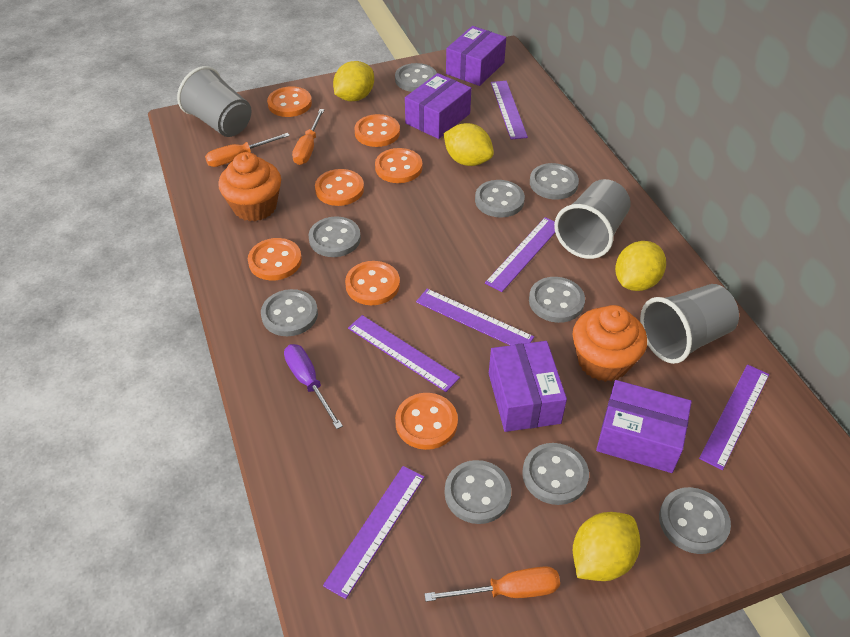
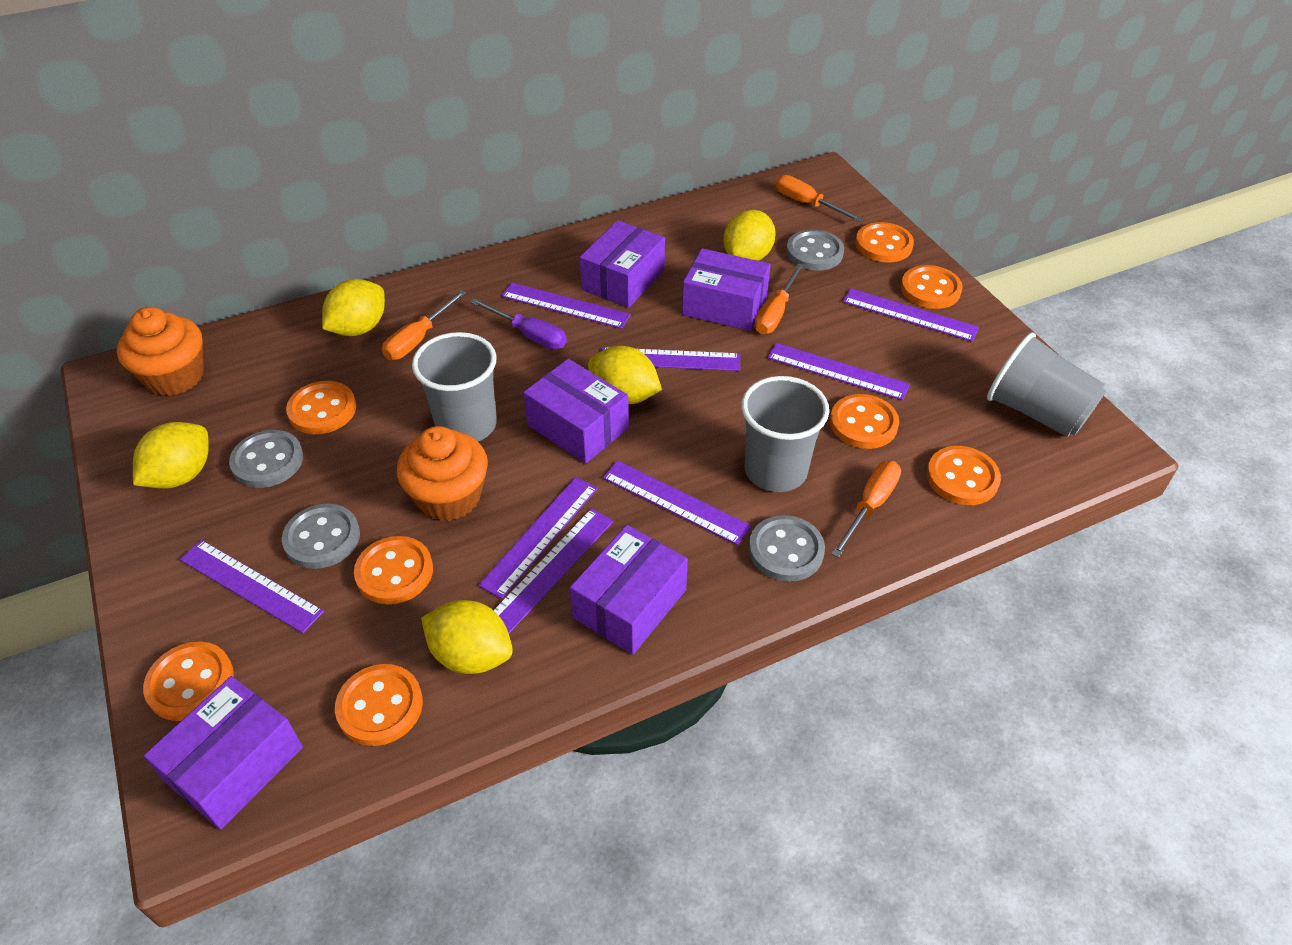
grey button: 9 -> 4
orange button: 7 -> 8
orange screwdriver: 3 -> 4
purple box: 4 -> 5
purple ruler: 6 -> 8
yellow lemon: 4 -> 5

